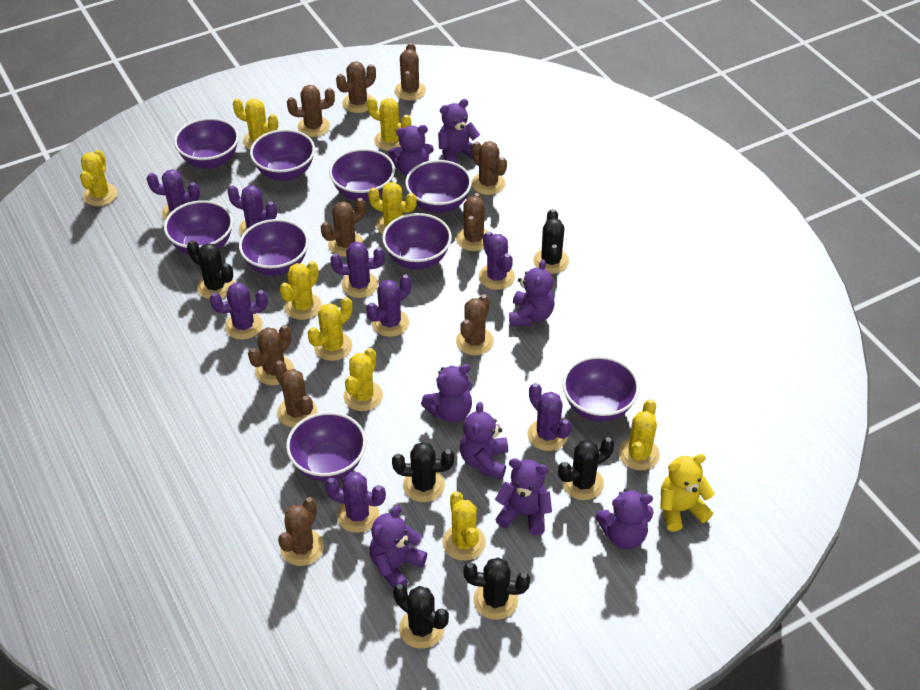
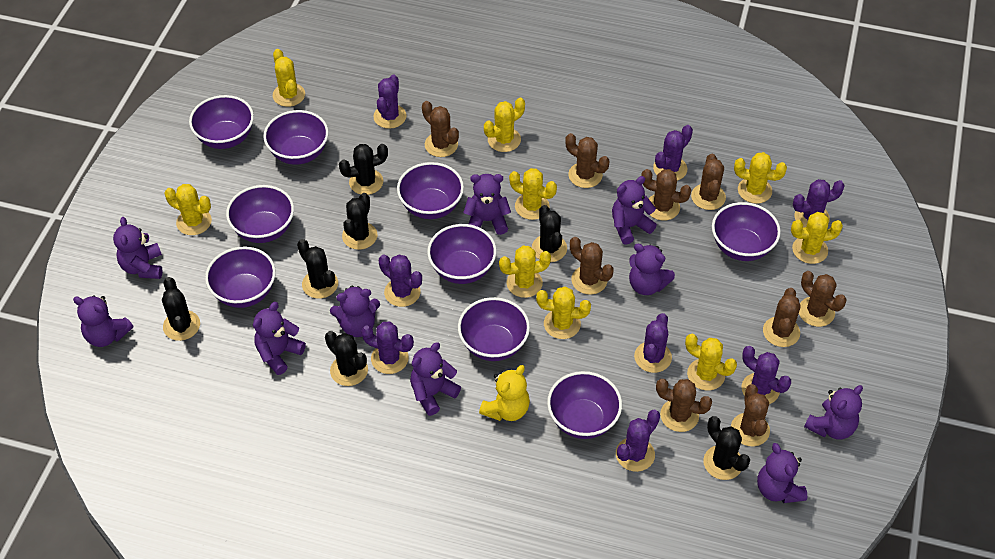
black cactus: 6 -> 7
brown cactus: 10 -> 9
purple teddy bear: 8 -> 10

